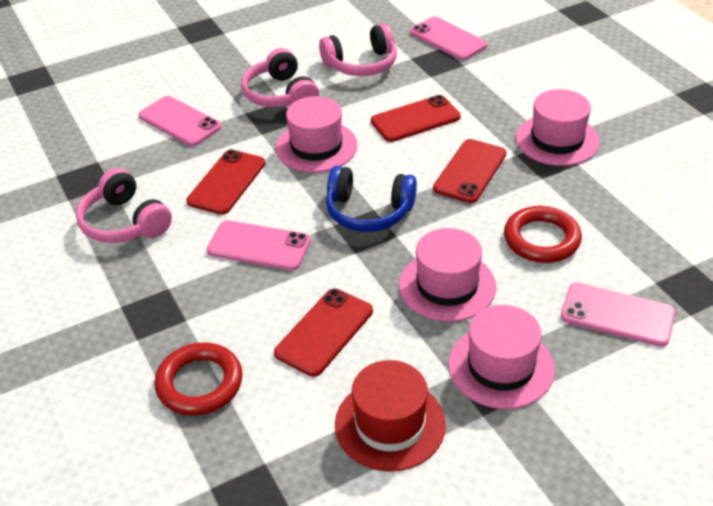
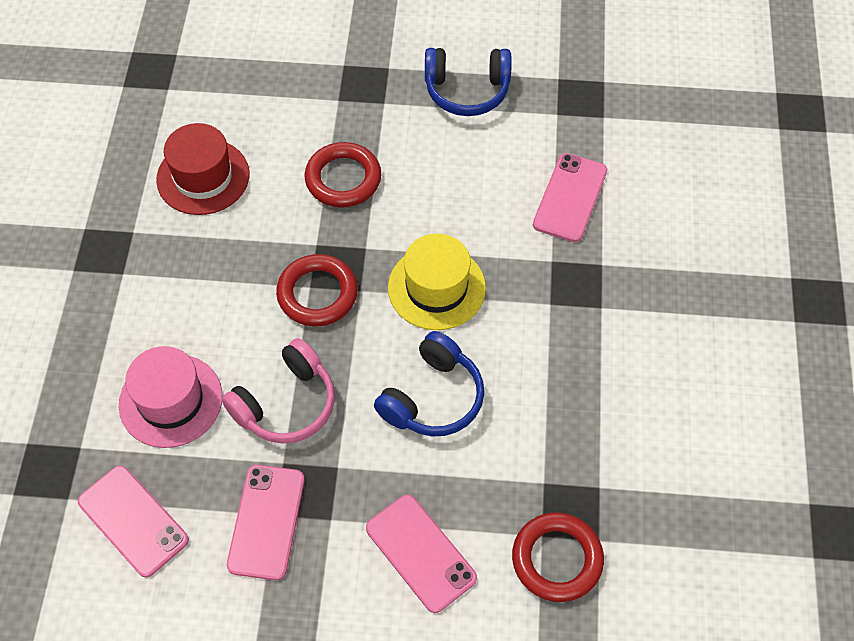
blue headphones: 1 -> 2
pink hat: 4 -> 1
pink headphones: 3 -> 1
red phone: 4 -> 0
red ring: 2 -> 3
yellow hat: 0 -> 1

